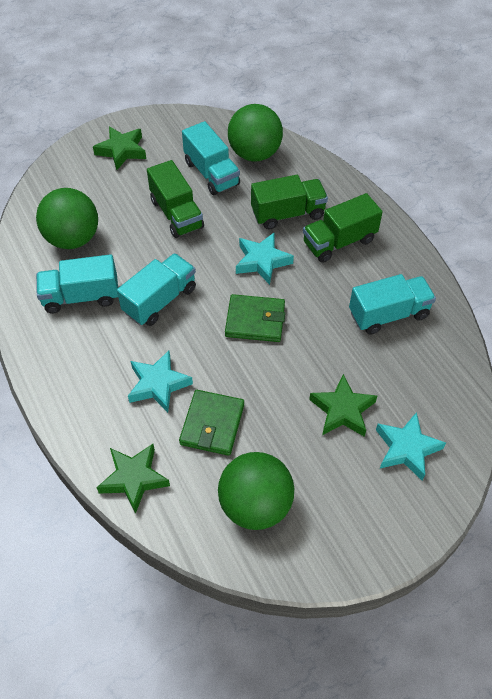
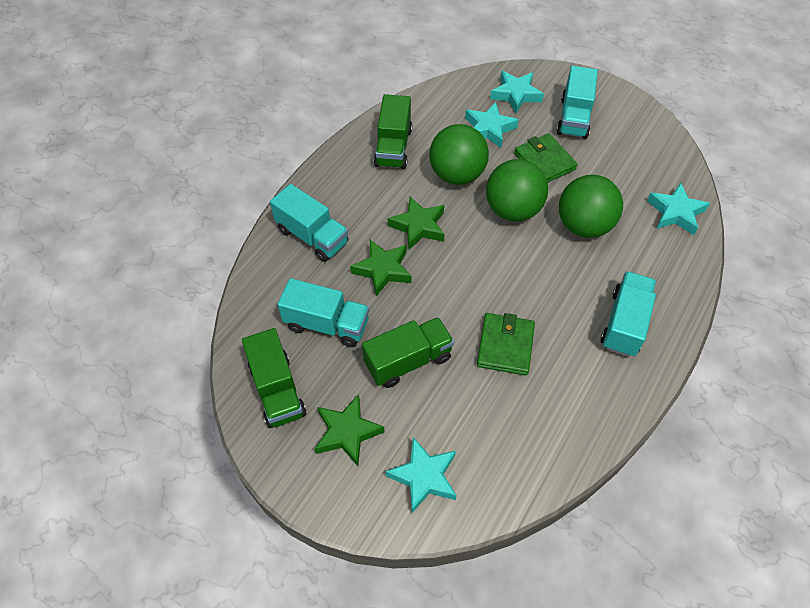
turquoise star: 3 -> 4

